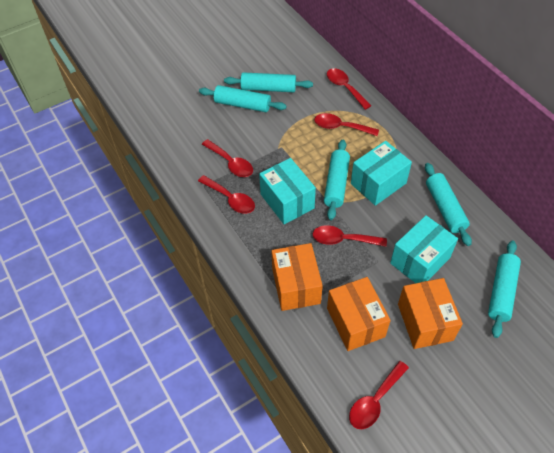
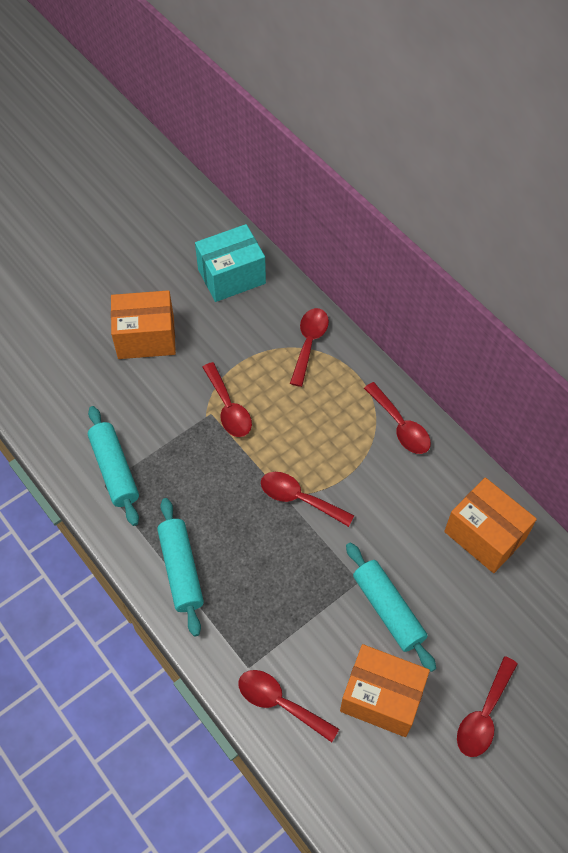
turquoise box: 3 -> 1
turquoise rolling pin: 5 -> 3

